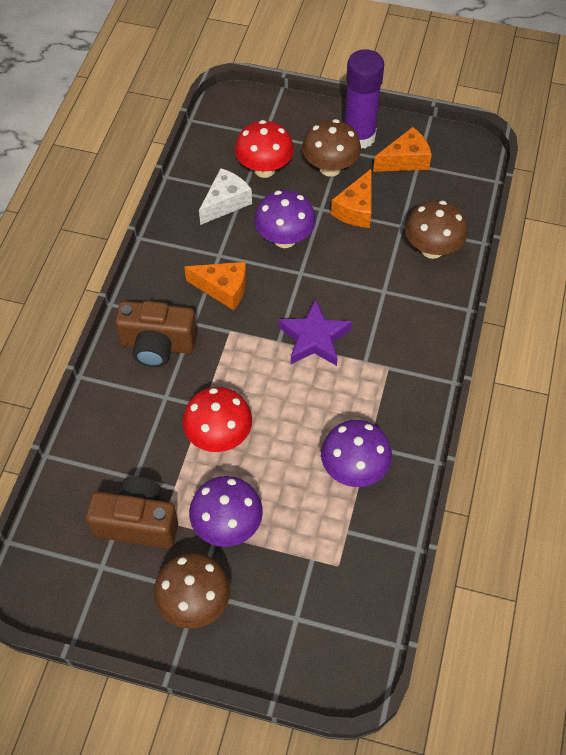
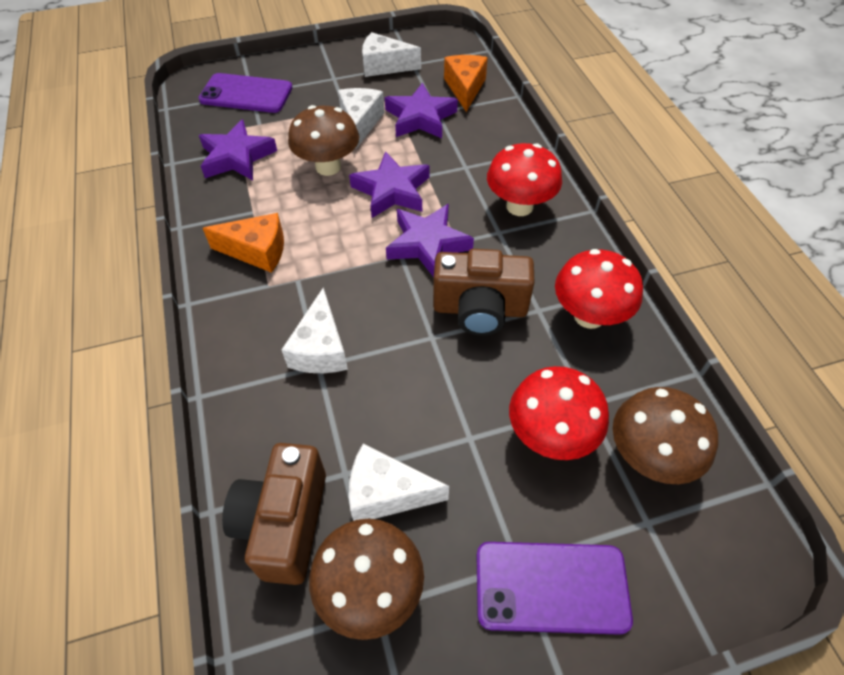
orange cheese: 3 -> 2
purple glue stick: 1 -> 0
purple mushroom: 3 -> 0
purple phone: 0 -> 2
purple star: 1 -> 4
red mushroom: 2 -> 3
white cheese: 1 -> 4

